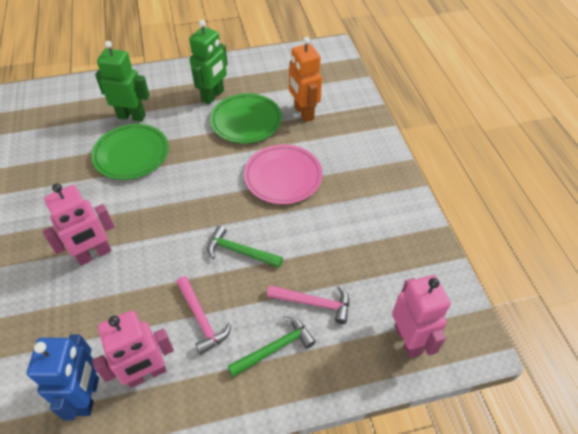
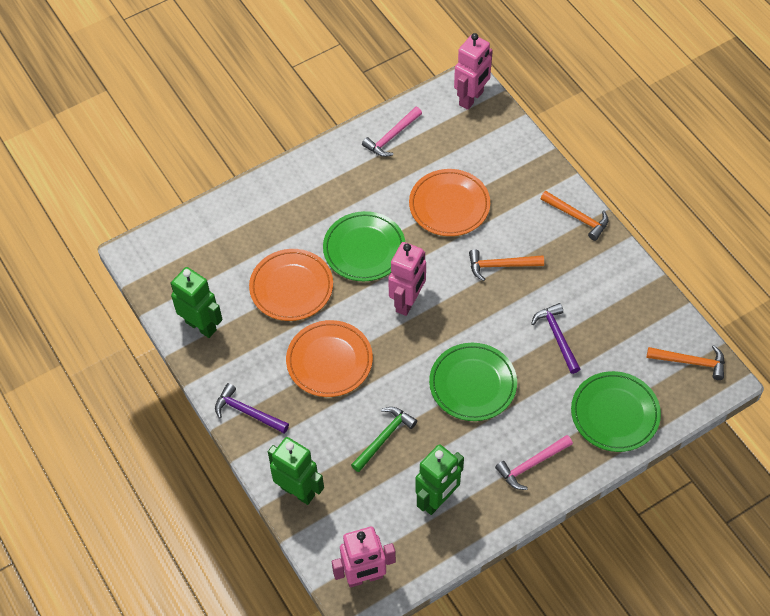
blue robot: 1 -> 0
green hammer: 2 -> 1
green plate: 2 -> 3
green robot: 2 -> 3
orange hammer: 0 -> 3
orange plate: 0 -> 3
orange robot: 1 -> 0
pink plate: 1 -> 0
purple hammer: 0 -> 2

